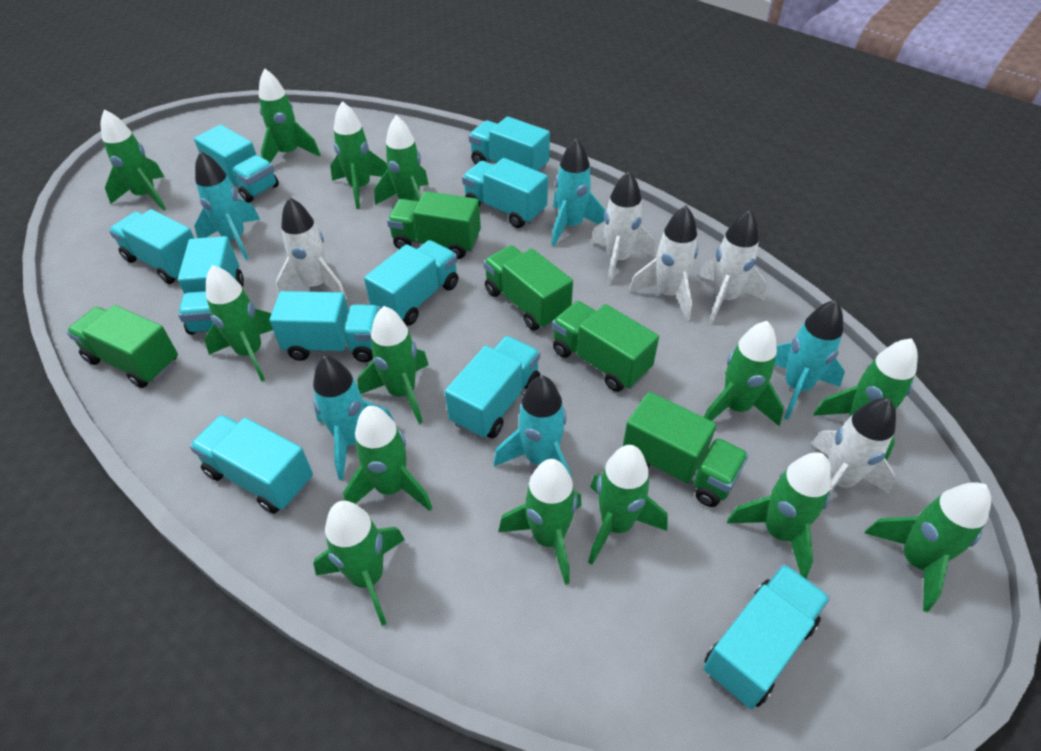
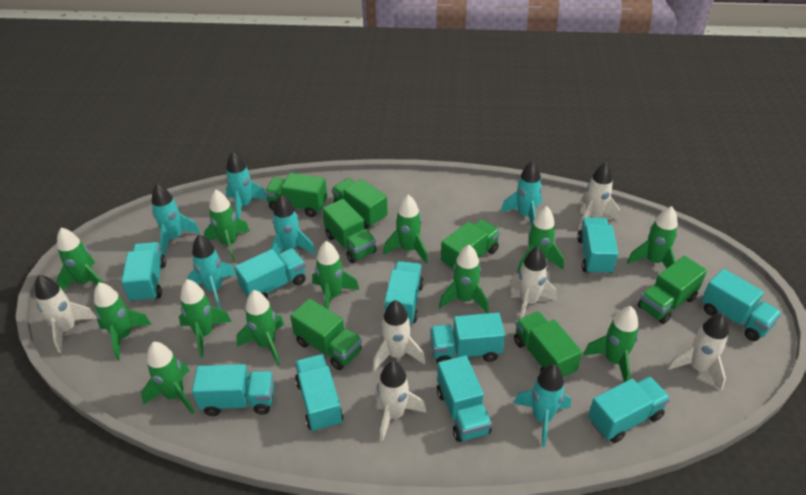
green rocket: 14 -> 12
green truck: 5 -> 7
turquoise rocket: 5 -> 6
white rocket: 5 -> 6

